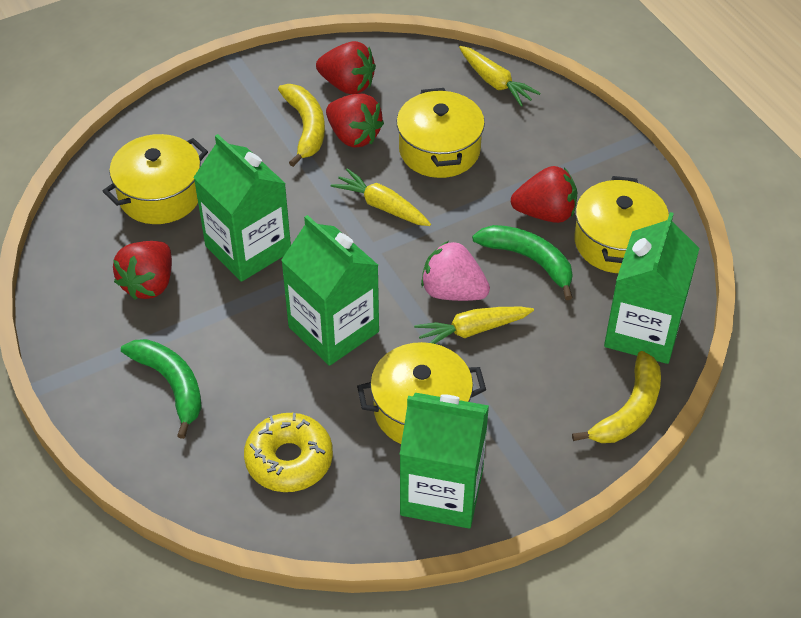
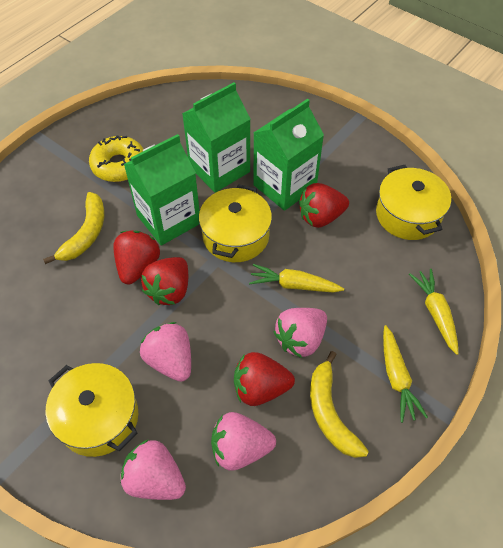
green banana: 2 -> 0
green carton: 4 -> 3
pink strawberry: 1 -> 4
yellow pot: 4 -> 3

